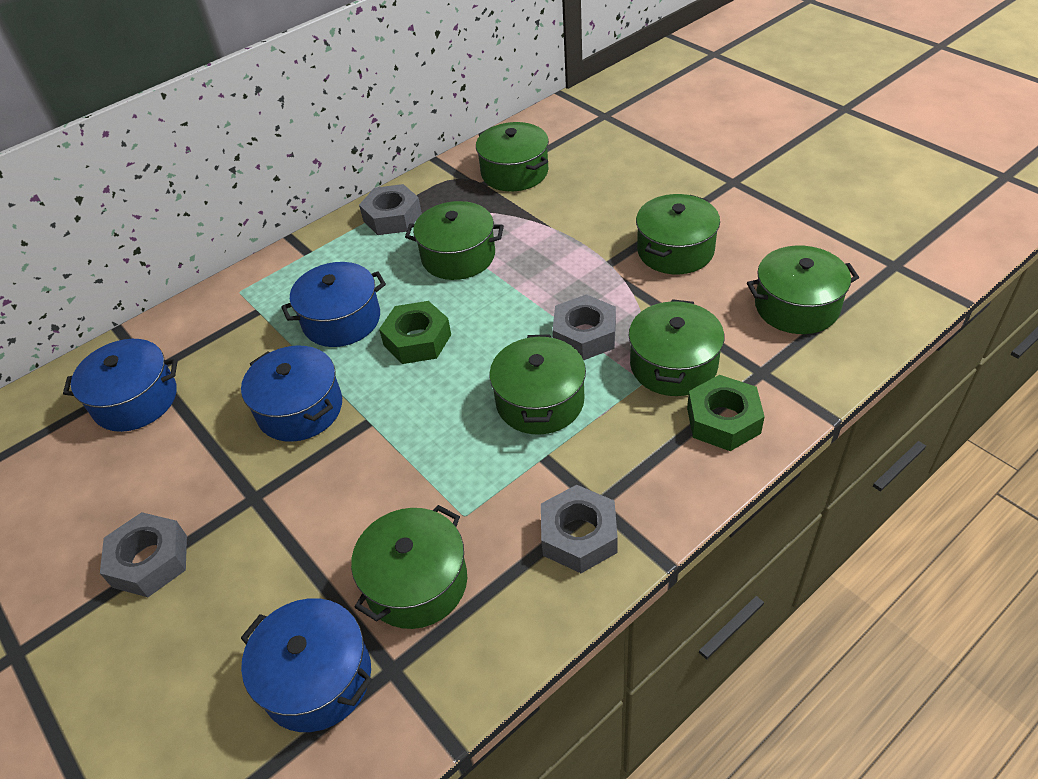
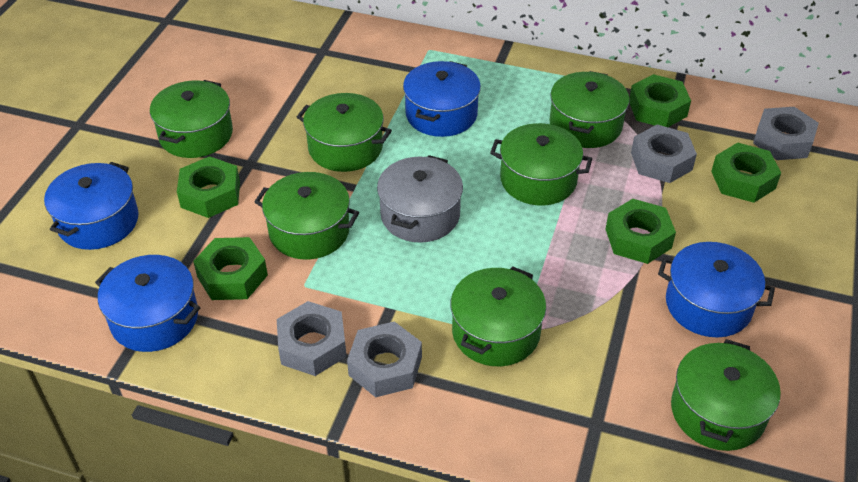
green nut: 2 -> 5
grey pot: 0 -> 1

